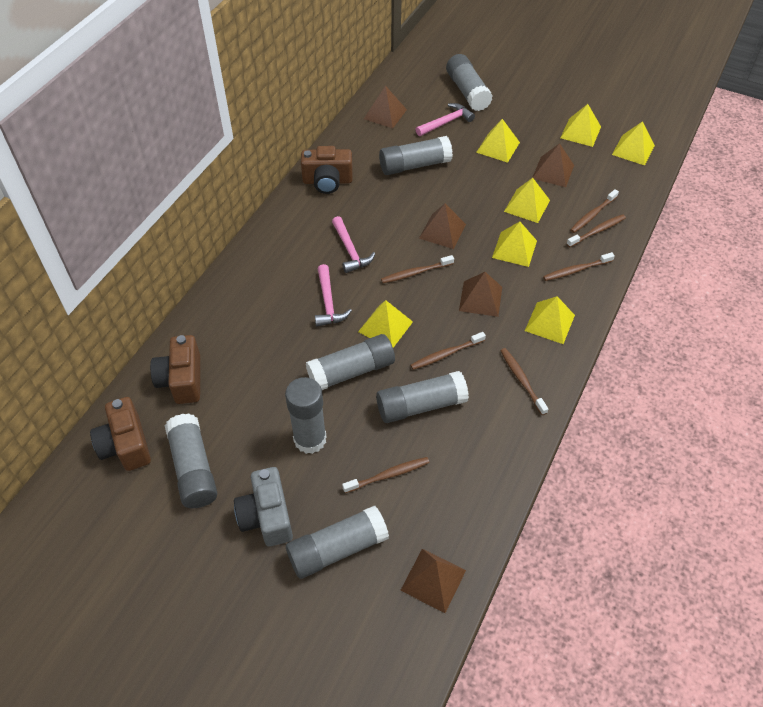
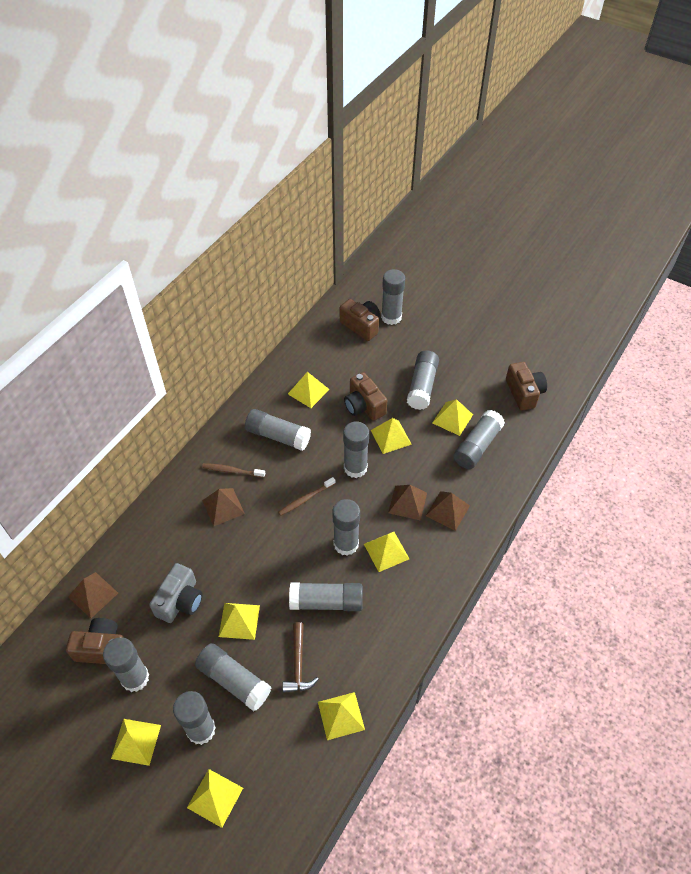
brown camera: 3 -> 4
brown hammer: 0 -> 1
brown pyramid: 5 -> 4
brown toothbrush: 7 -> 2
grey glue stick: 7 -> 10
pink hammer: 3 -> 0
yellow pyramid: 7 -> 8

